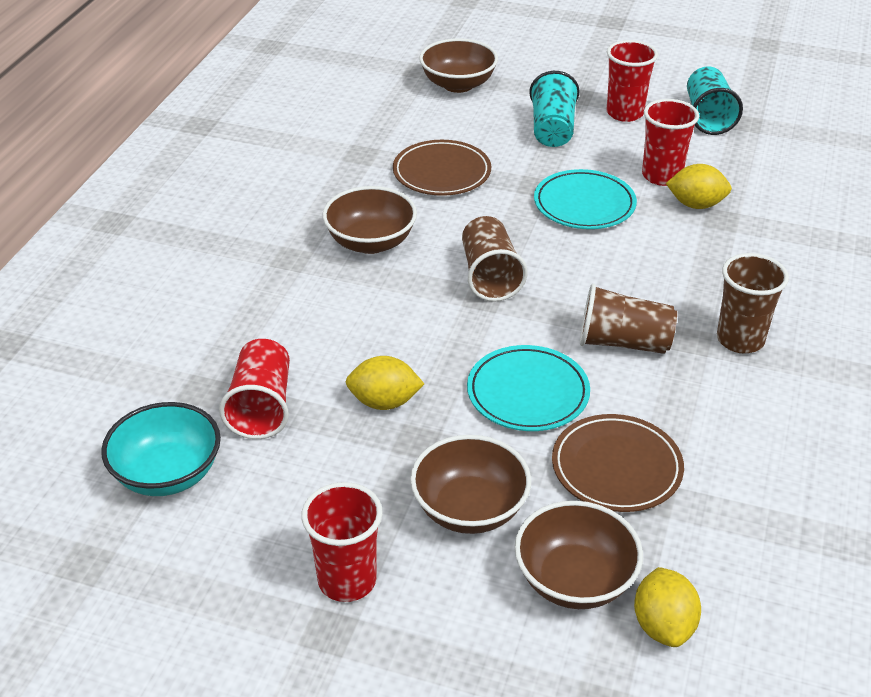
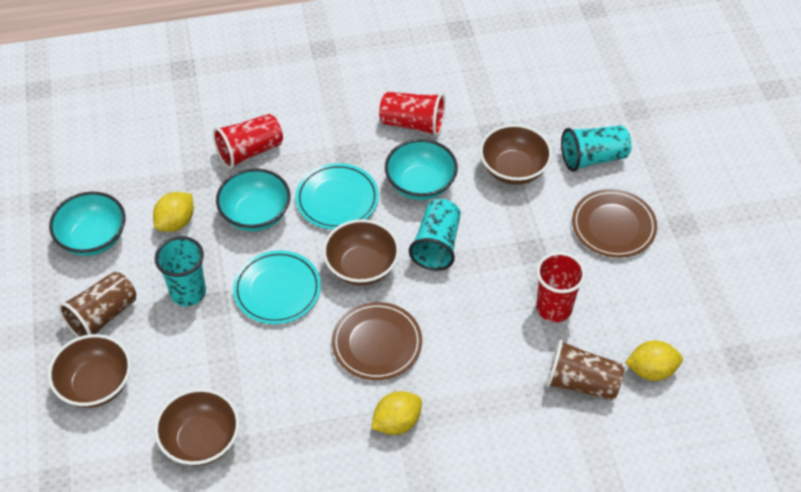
brown cup: 3 -> 2
red cup: 4 -> 3
turquoise bowl: 1 -> 3
turquoise cup: 2 -> 3

